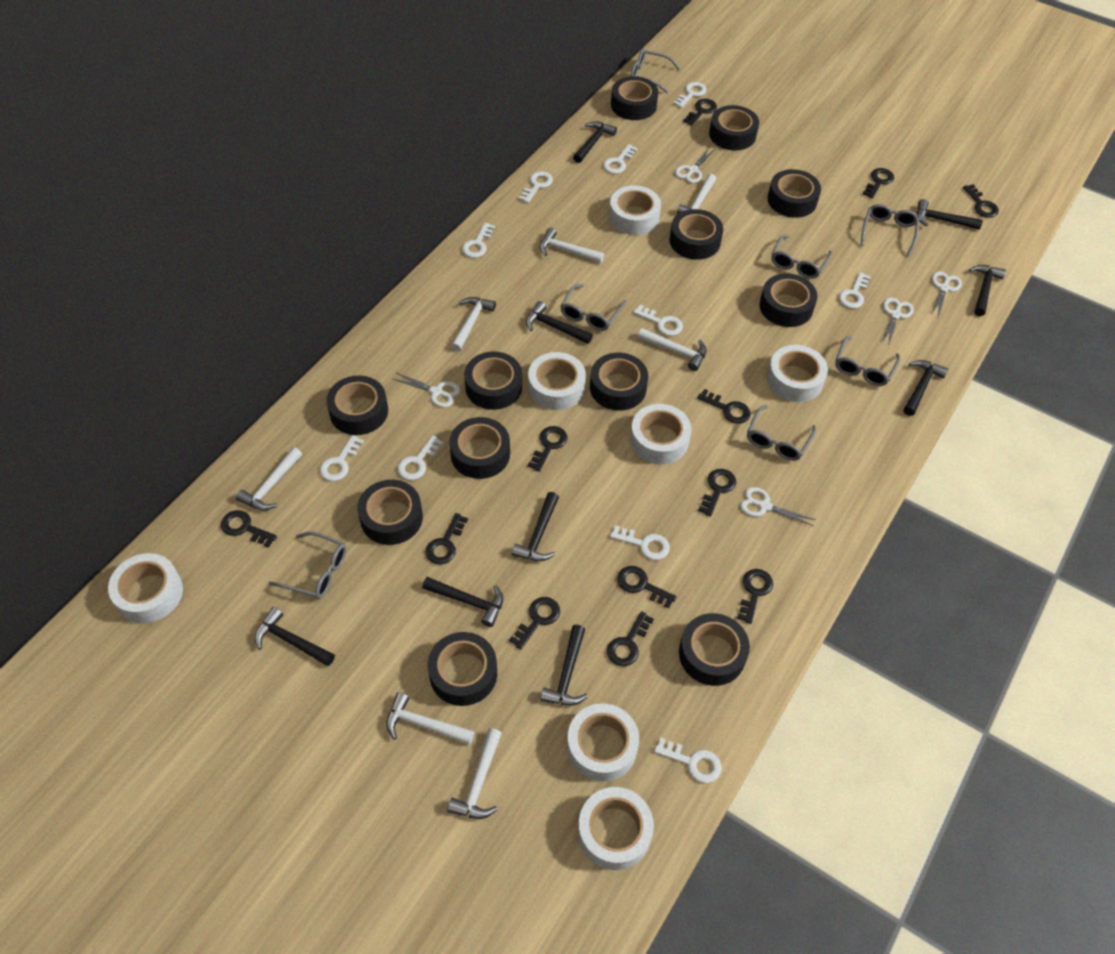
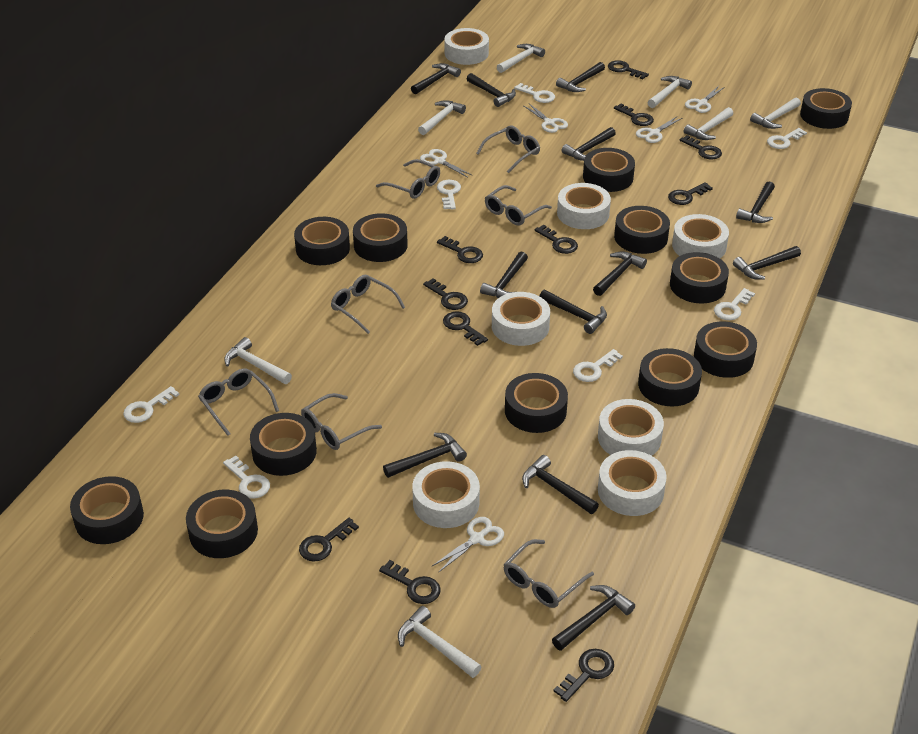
black hammer: 9 -> 12
black key: 12 -> 11
white key: 10 -> 7

